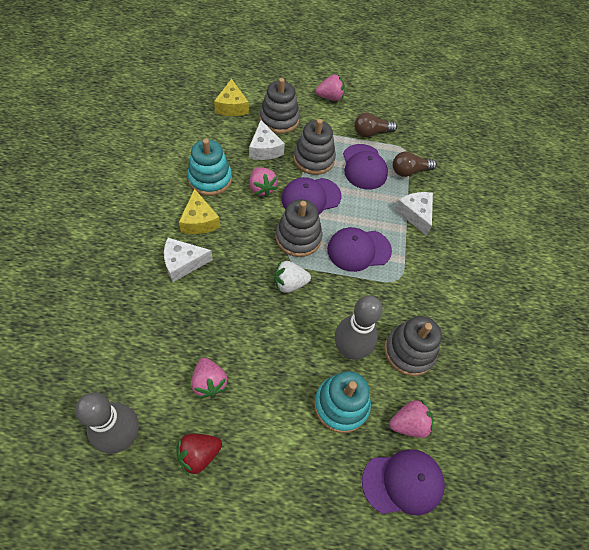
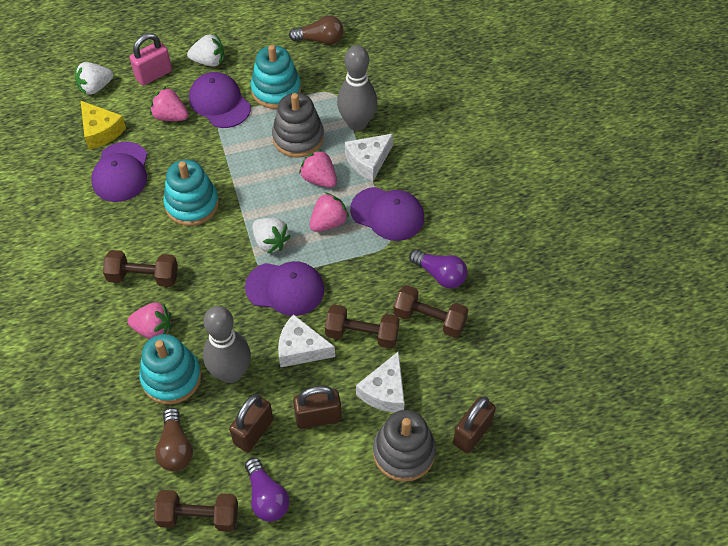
brown dumbbell: 0 -> 4
brown padlock: 0 -> 3
grey stacking toy: 4 -> 2
pink padlock: 0 -> 1
purple light bulb: 0 -> 2
red strawberry: 1 -> 0
turquoise stacking toy: 2 -> 3
white strawberry: 1 -> 3
yellow cheese: 2 -> 1

